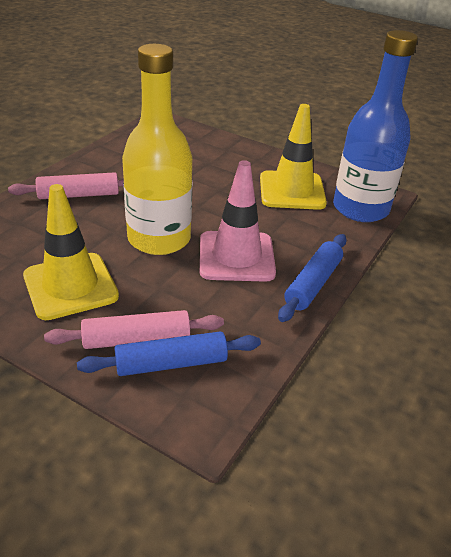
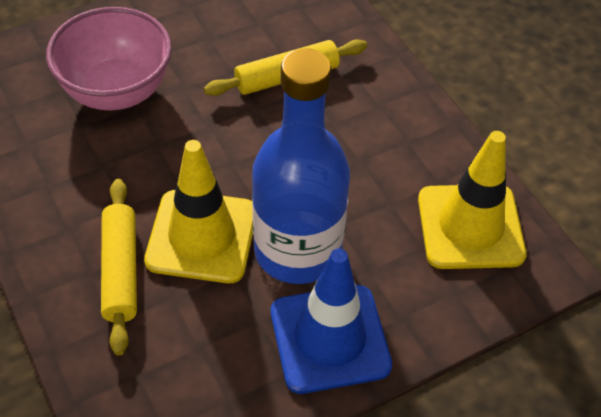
blue rolling pin: 2 -> 0
blue traffic cone: 0 -> 1
pink bowl: 0 -> 1
pink rolling pin: 2 -> 0
pink traffic cone: 1 -> 0
yellow bottle: 1 -> 0
yellow rolling pin: 0 -> 2

